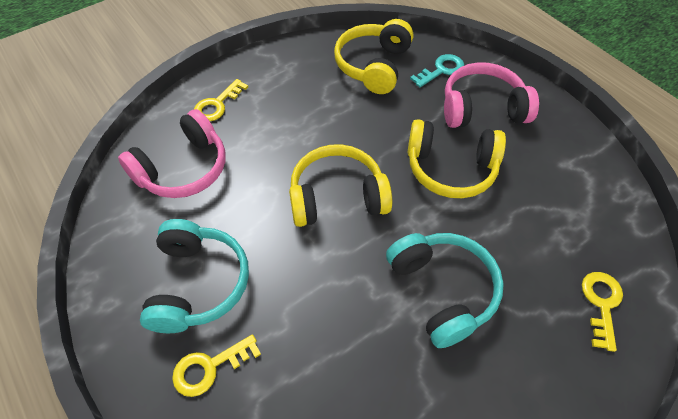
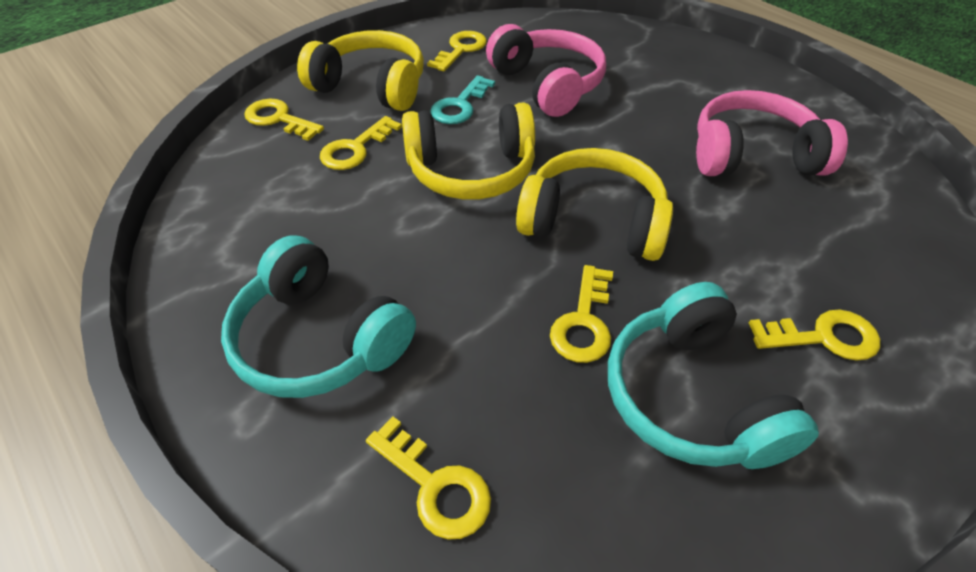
yellow key: 3 -> 6

